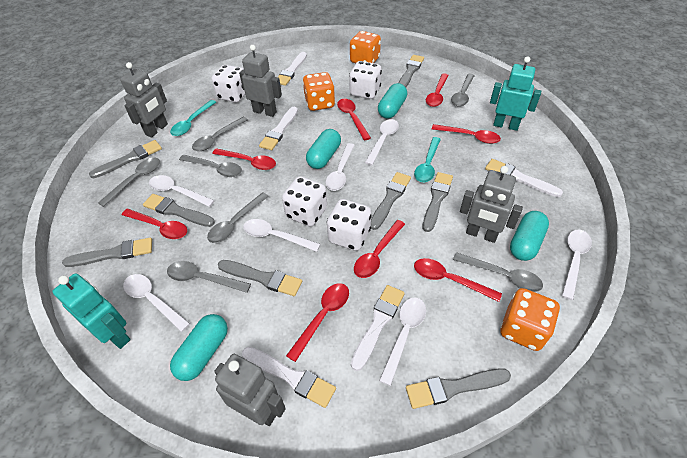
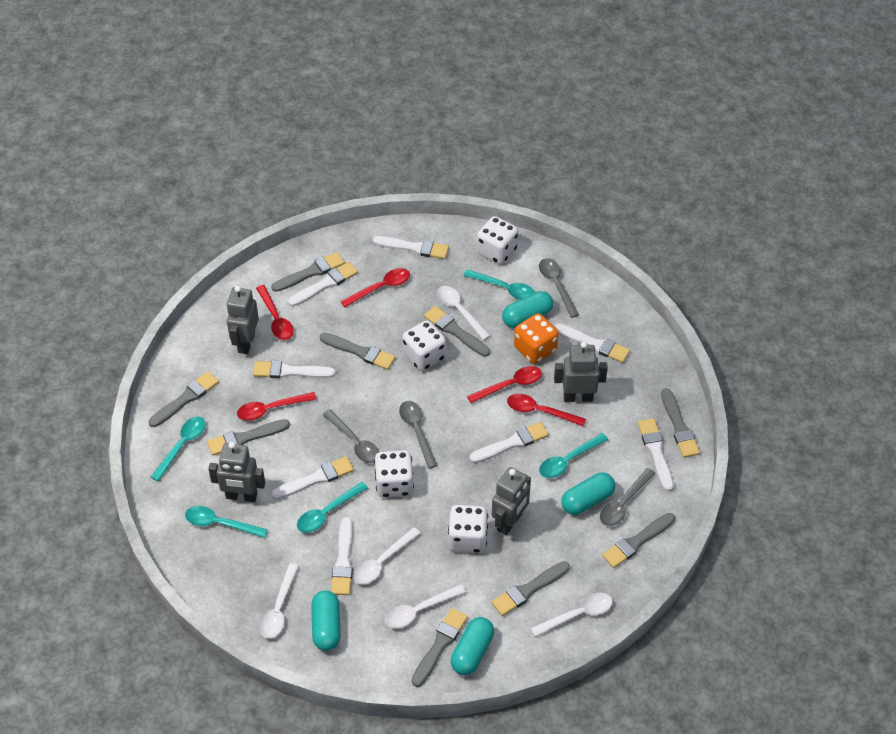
grey brush: 8 -> 9
grey spoon: 7 -> 4
orange dice: 3 -> 1
red spoon: 8 -> 5
turquoise robot: 2 -> 0
turquoise spoon: 2 -> 5
white brush: 5 -> 8
white spoon: 7 -> 5

